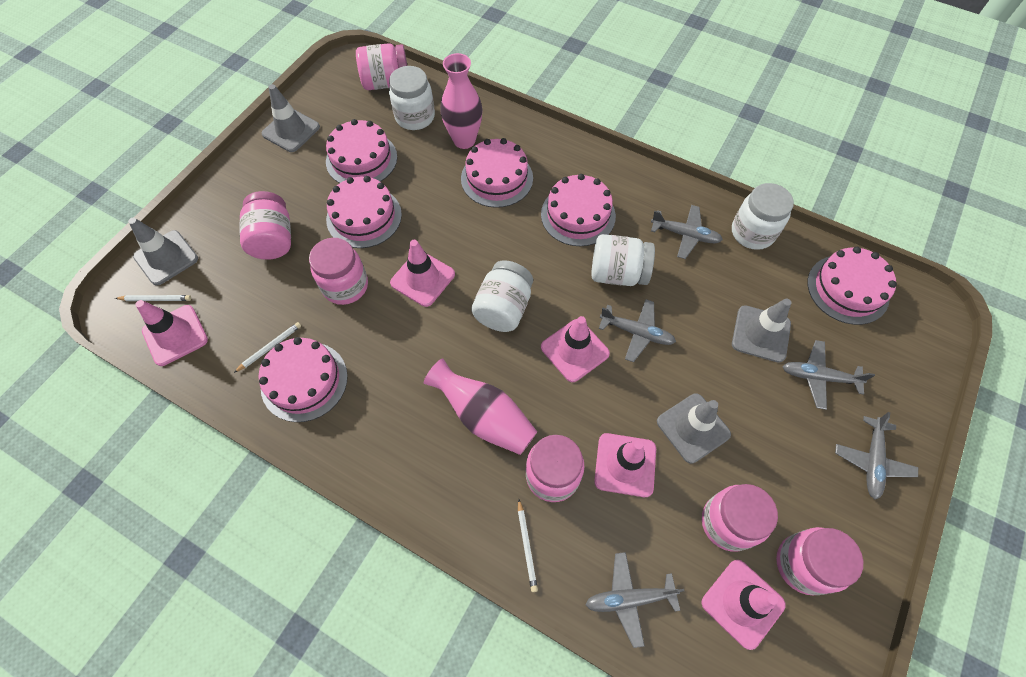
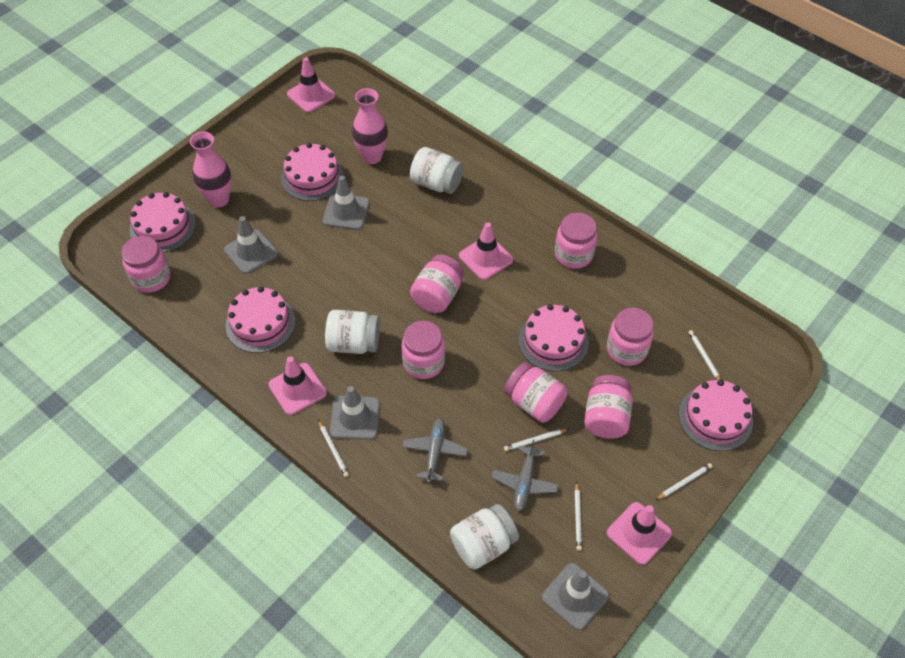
grey plane: 5 -> 2
pink cake: 6 -> 5
pink jar: 6 -> 7
pink traffic cone: 5 -> 4
white jar: 4 -> 3
white pencil: 3 -> 5

